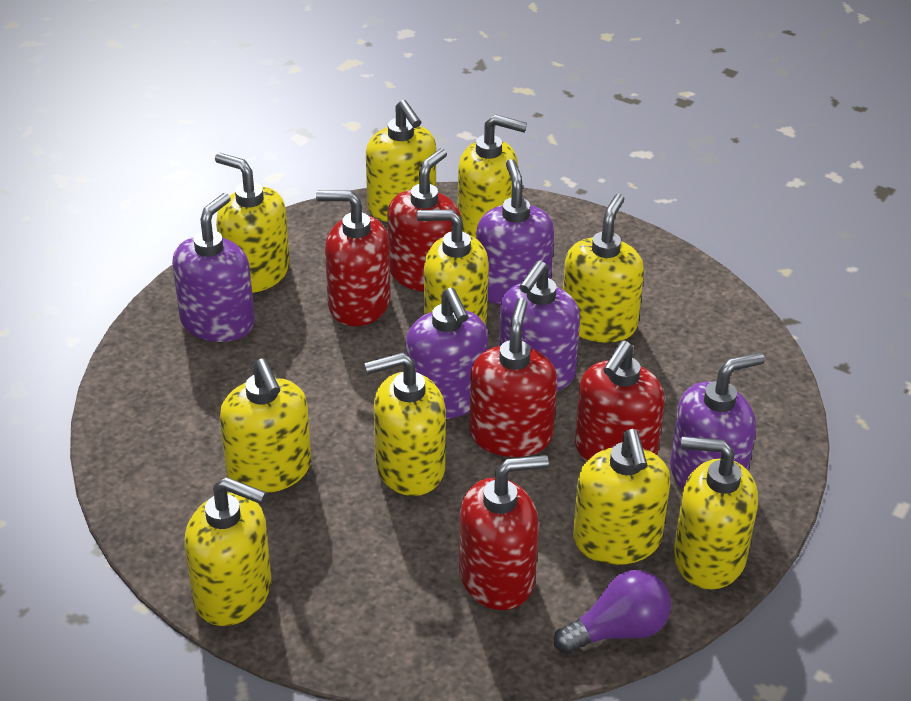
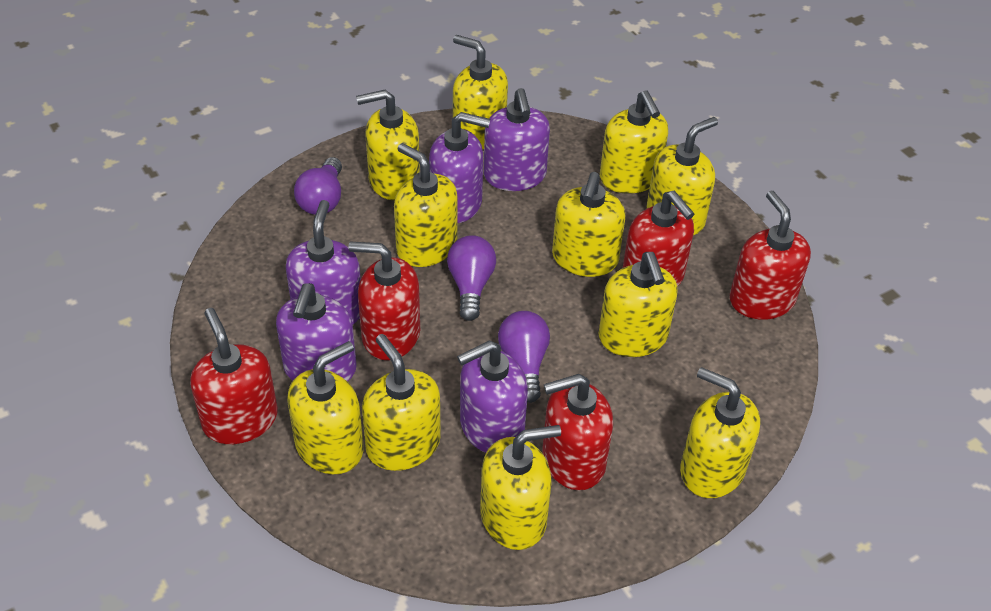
purple light bulb: 1 -> 3
yellow soap dispenser: 10 -> 11

